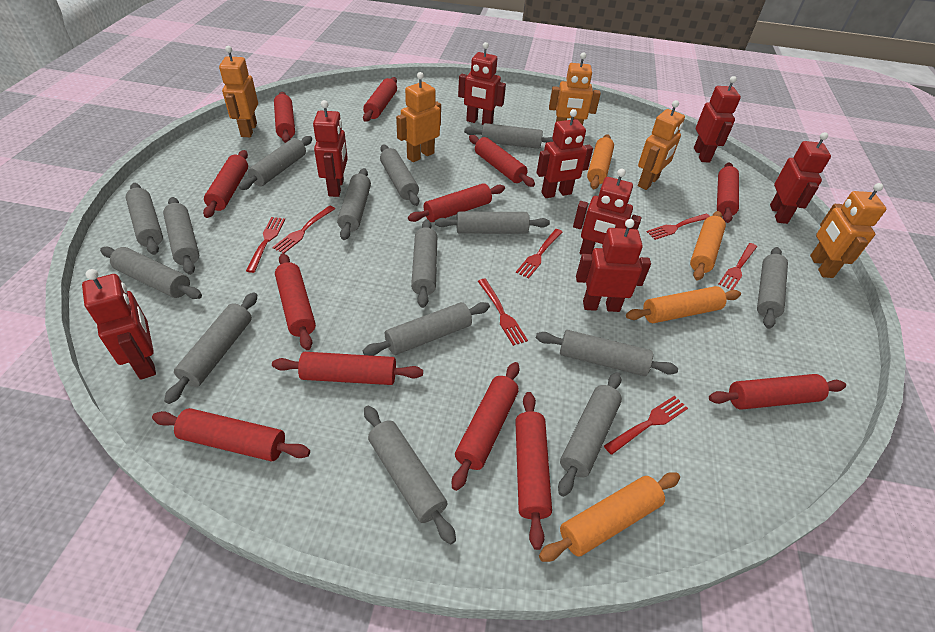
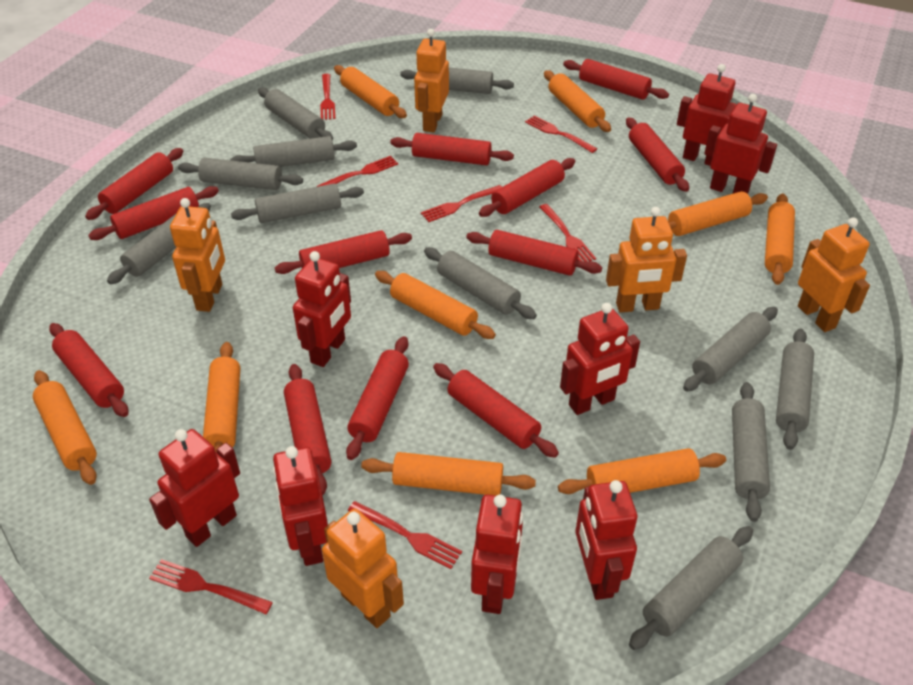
grey rolling pin: 15 -> 11
orange rolling pin: 4 -> 9

